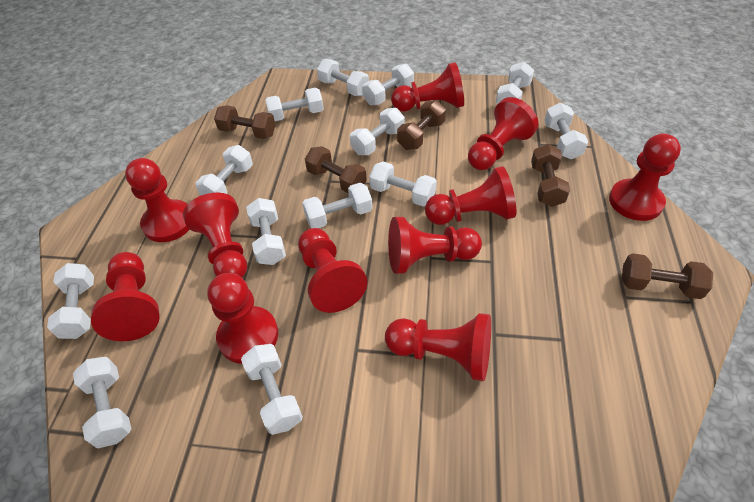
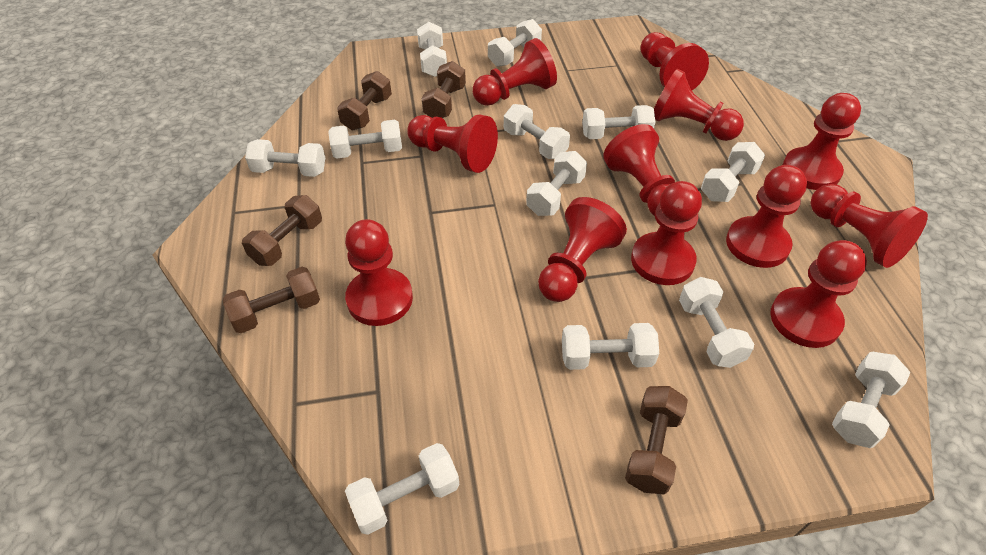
red pawn: 11 -> 12
white dumbbell: 13 -> 12

